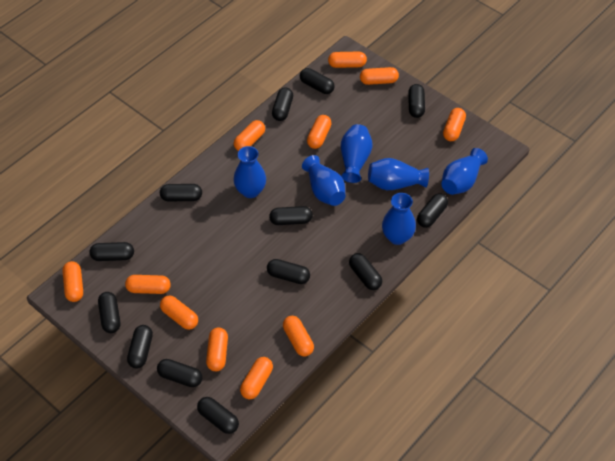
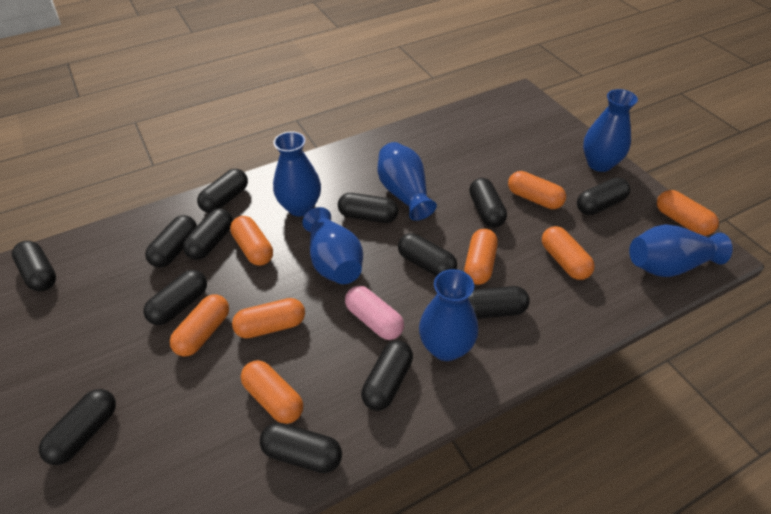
orange capsule: 11 -> 8
pink capsule: 0 -> 1

